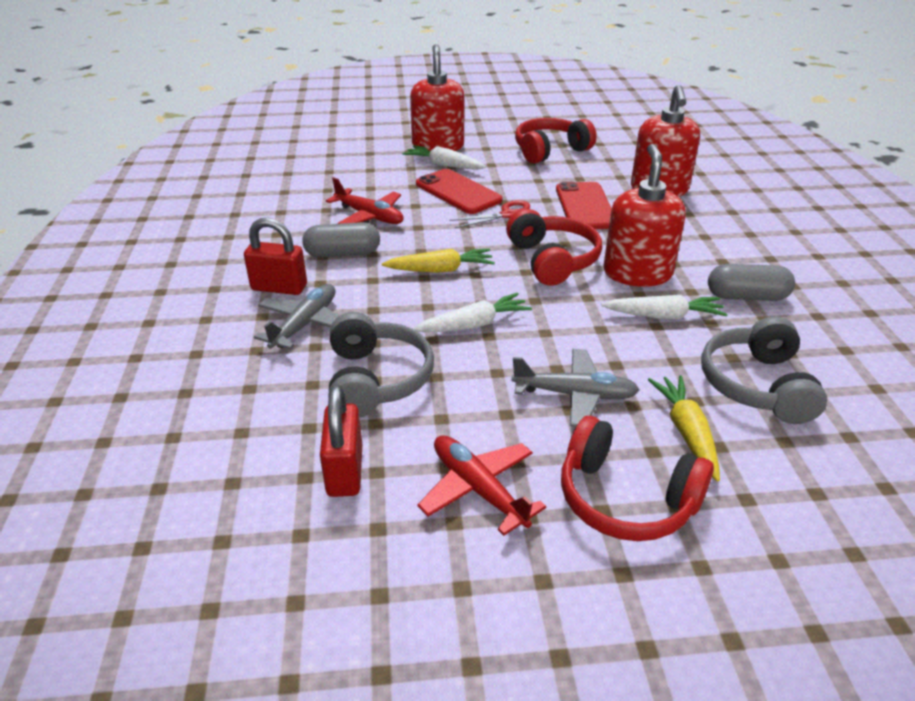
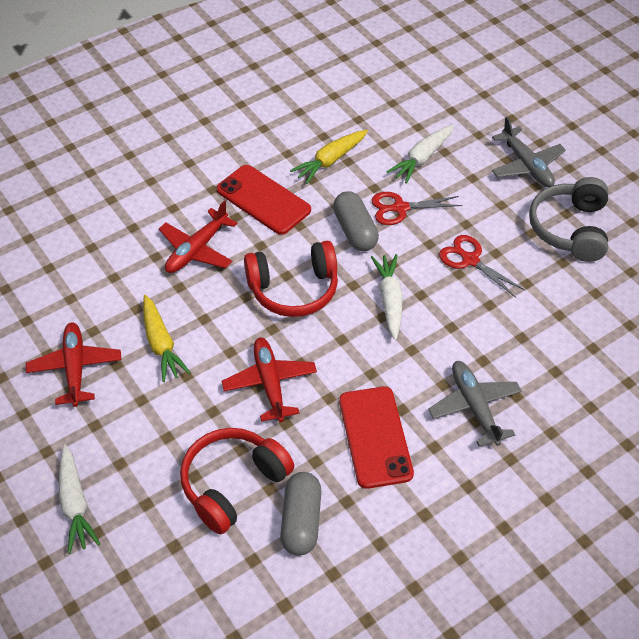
grey headphones: 2 -> 1
red headphones: 3 -> 2
red padlock: 2 -> 0
red plane: 2 -> 3
red scissors: 1 -> 2
red soap dispenser: 3 -> 0

